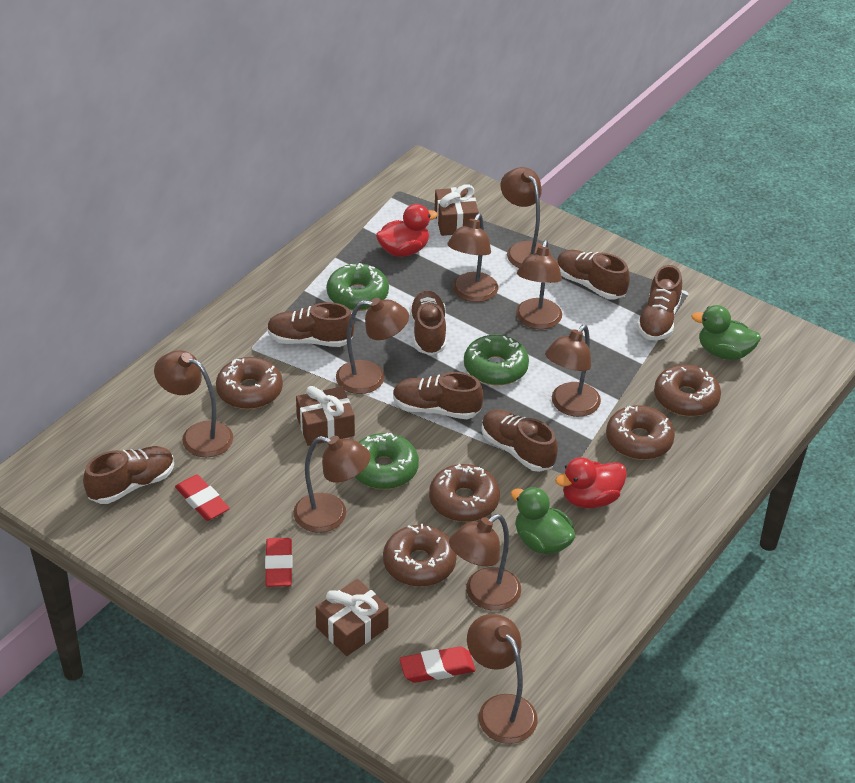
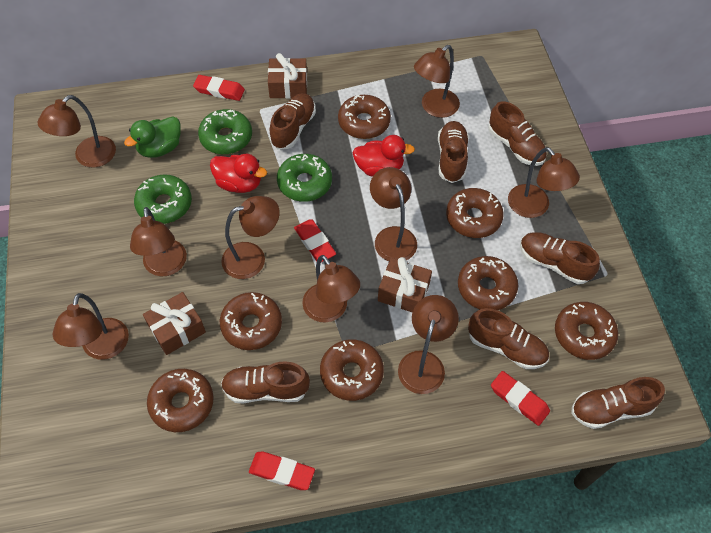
brown donut: 5 -> 7
green duck: 2 -> 1
red eraser: 3 -> 4

